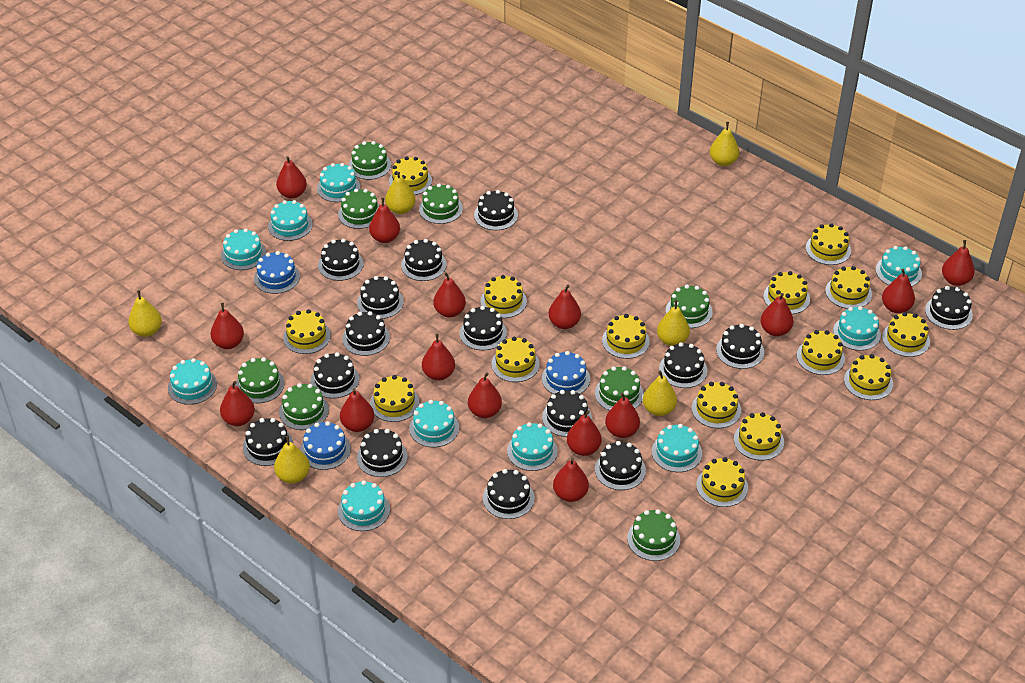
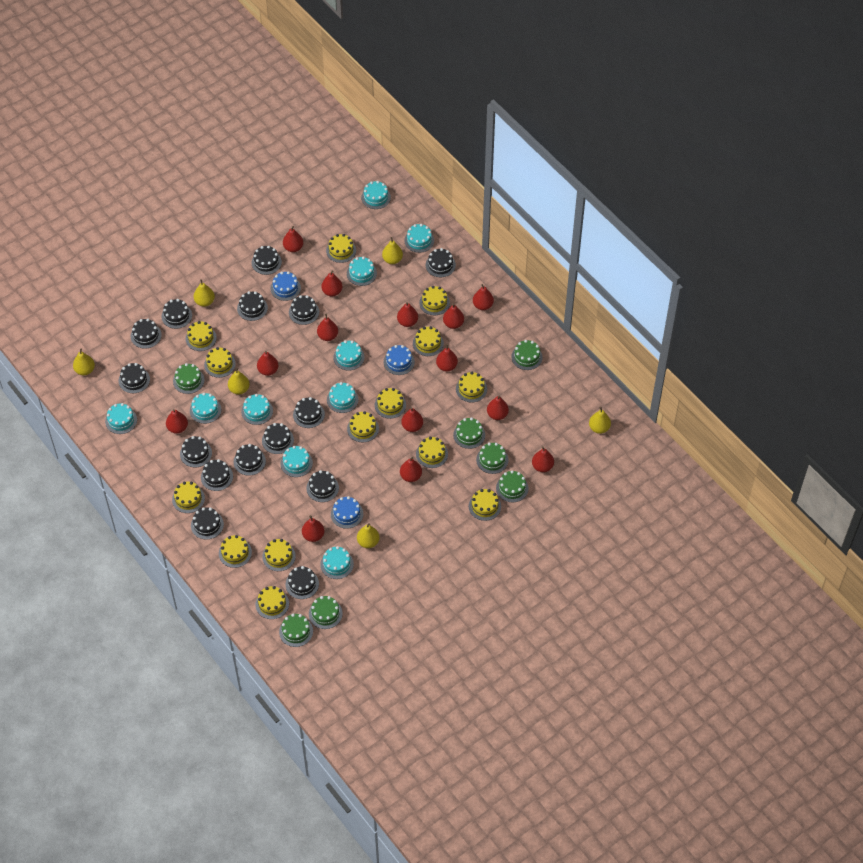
green cake: 8 -> 7
red pear: 15 -> 14
yellow cake: 15 -> 14

